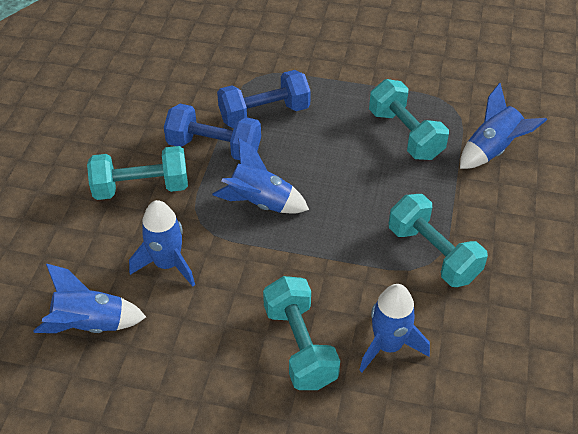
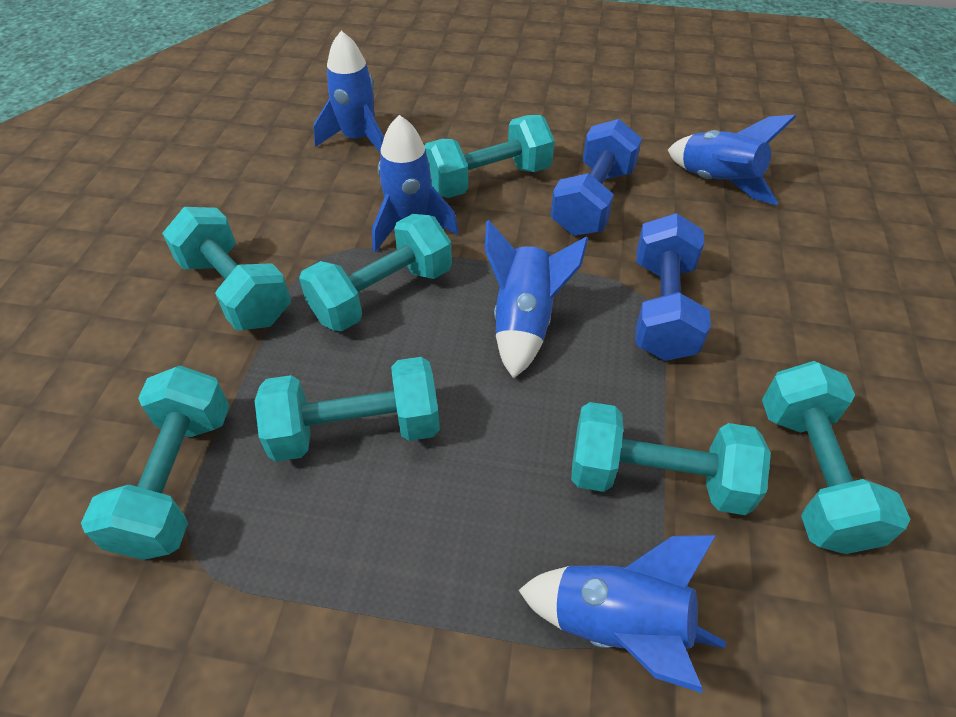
turquoise dumbbell: 4 -> 7

